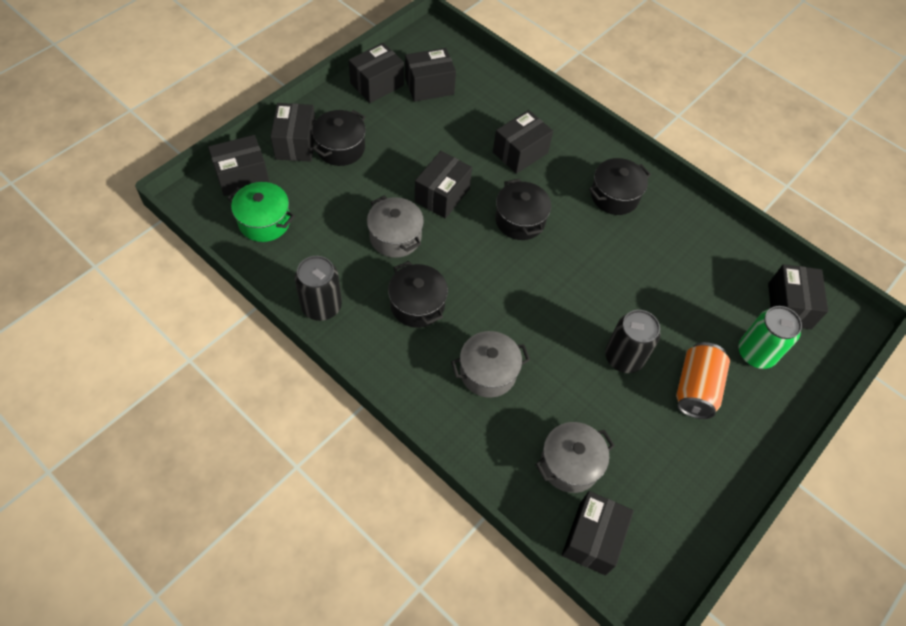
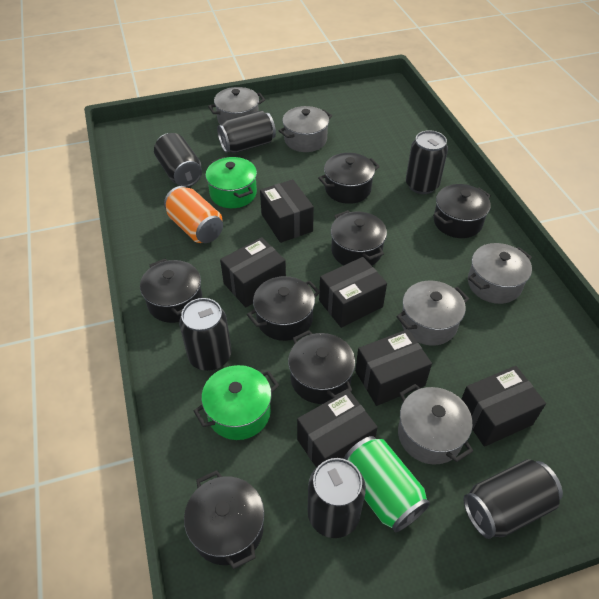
black box: 8 -> 6
black can: 2 -> 6
black pot: 4 -> 7
green pot: 1 -> 2
grey pot: 3 -> 5

